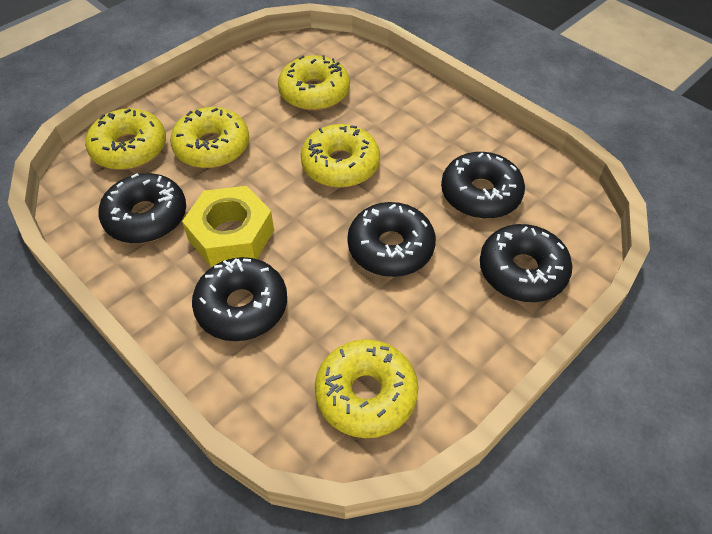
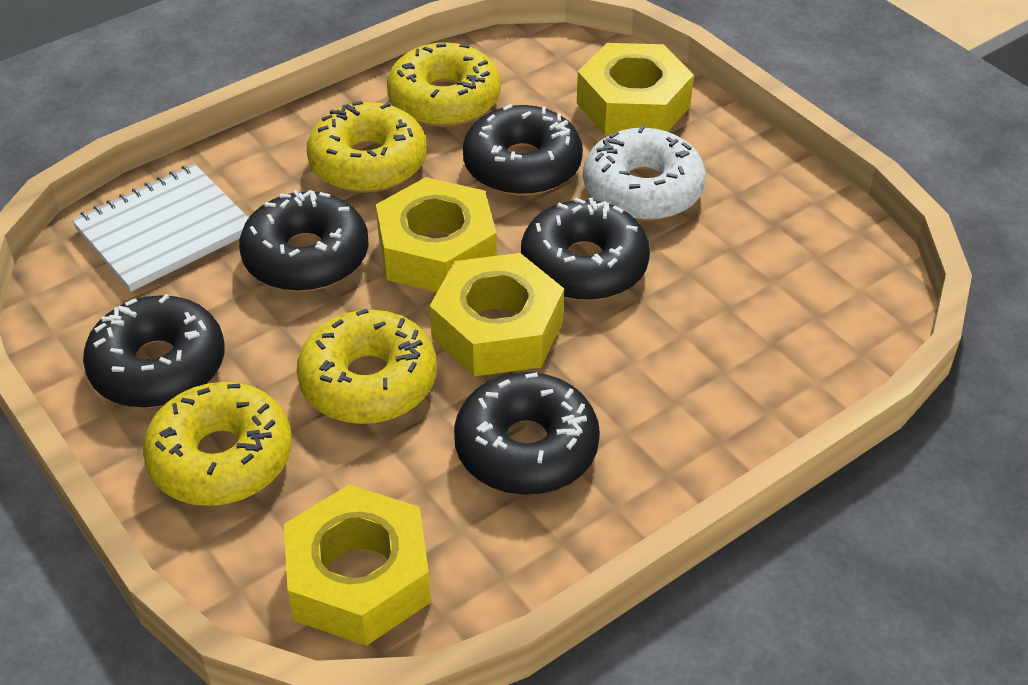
white donut: 0 -> 1
white notebook: 0 -> 1
yellow donut: 5 -> 4
yellow nut: 1 -> 4

